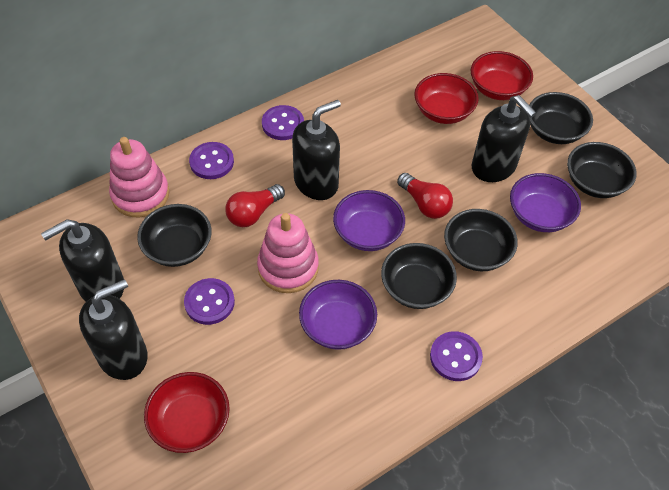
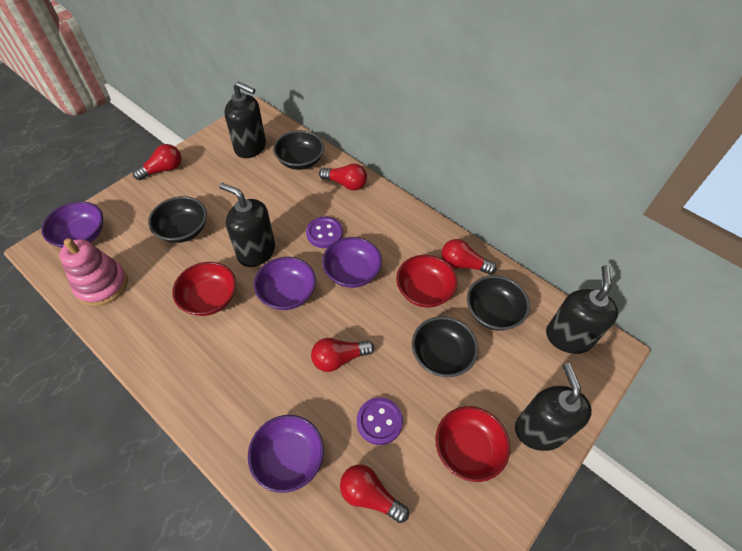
black bowl: 5 -> 4
pink stacking toy: 2 -> 1
purple bowl: 3 -> 4
purple button: 4 -> 2
red light bulb: 2 -> 5

